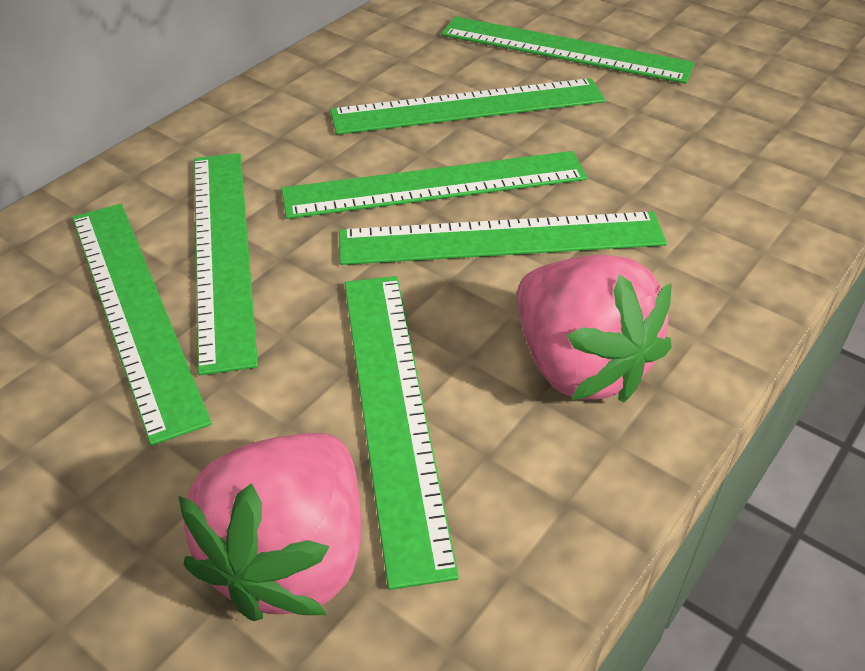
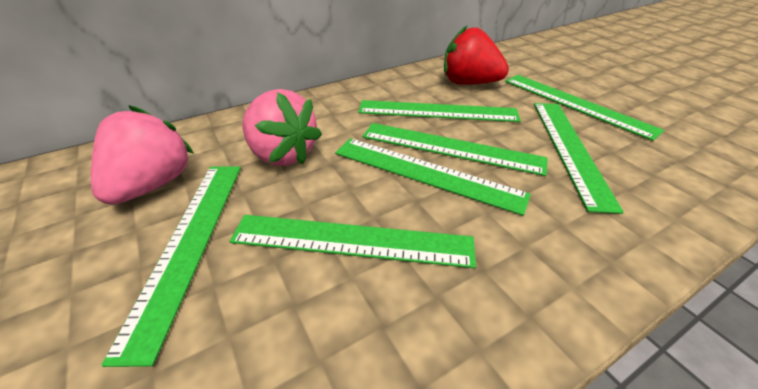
red strawberry: 0 -> 1

